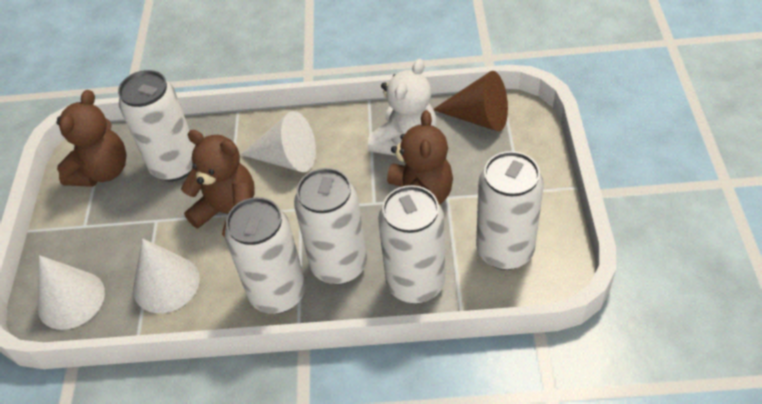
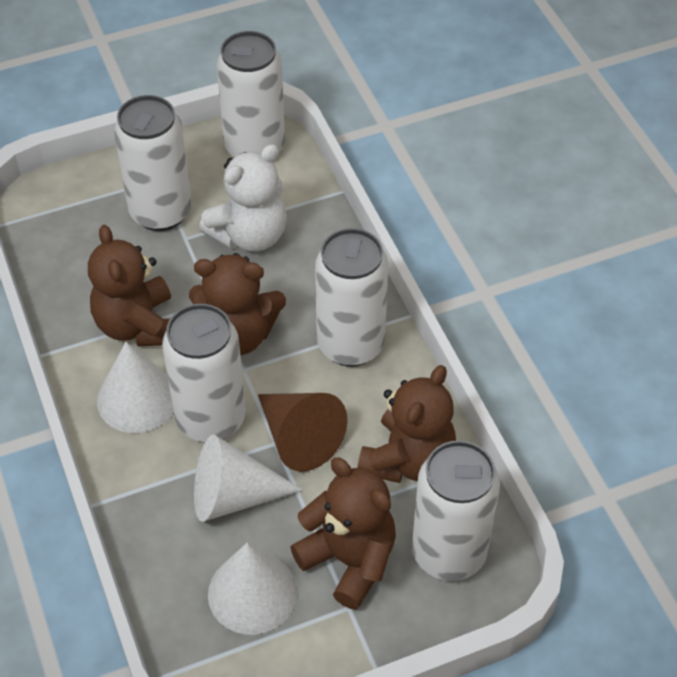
brown teddy bear: 3 -> 4

